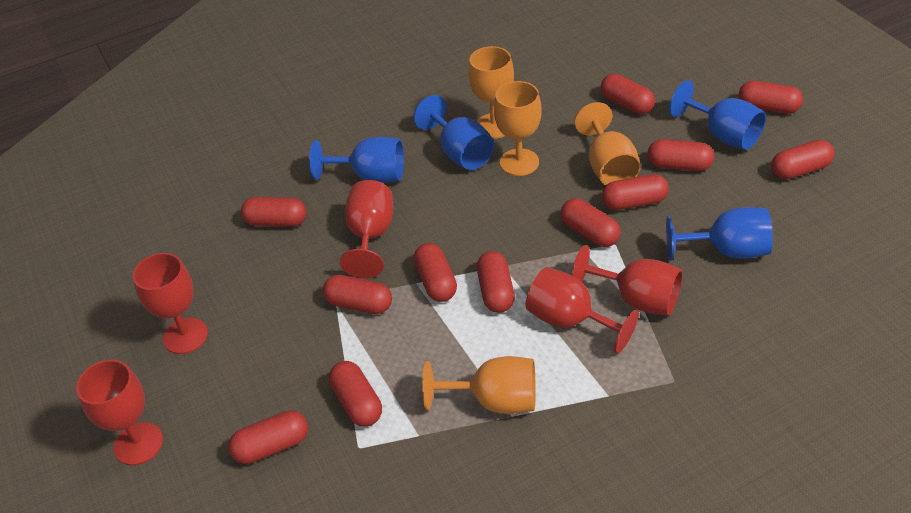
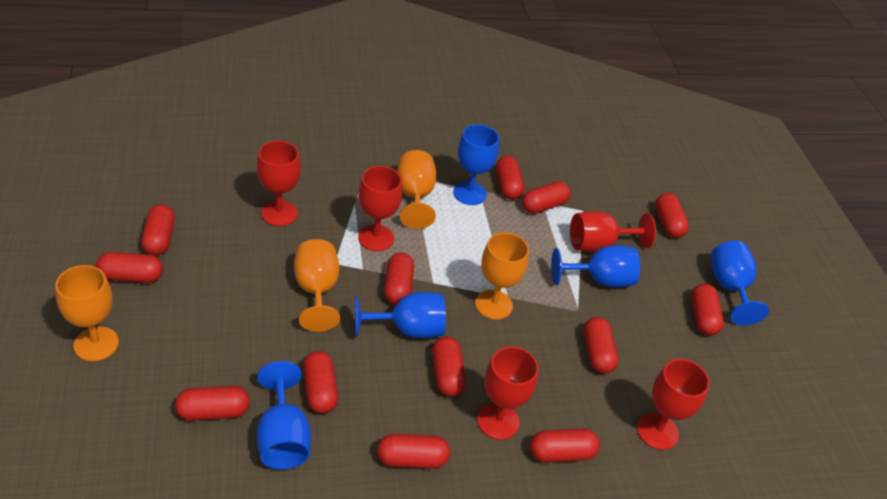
blue goblet: 4 -> 5
red capsule: 12 -> 13

